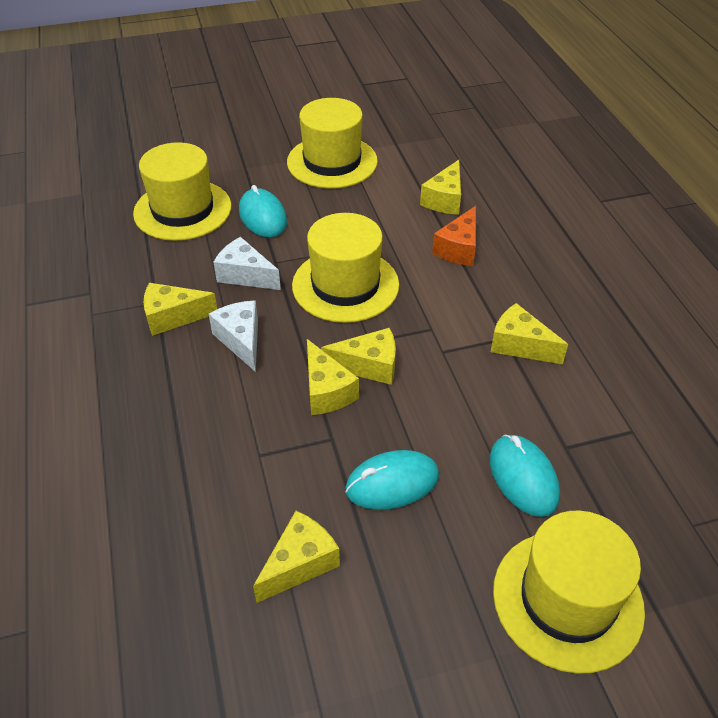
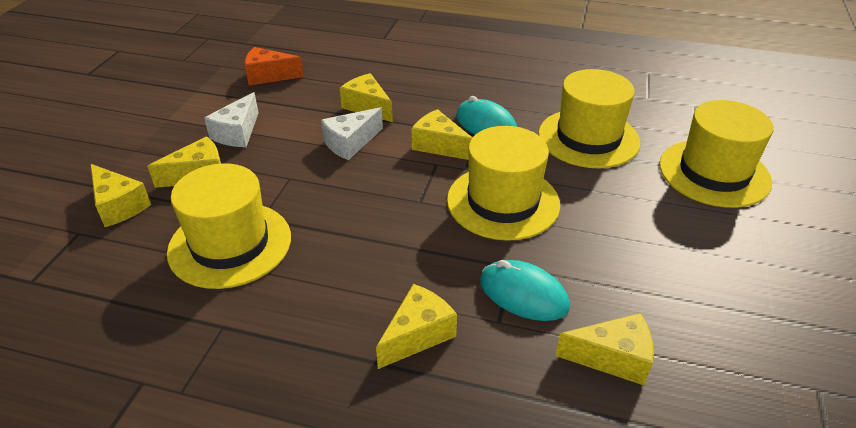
turquoise mouse: 3 -> 2

